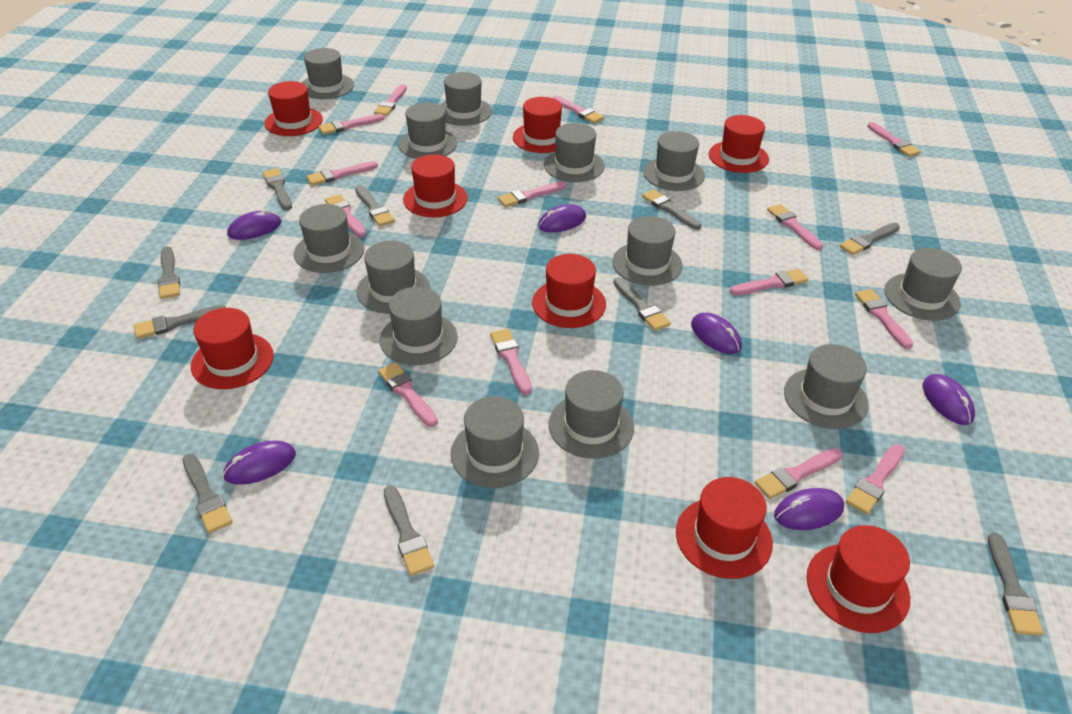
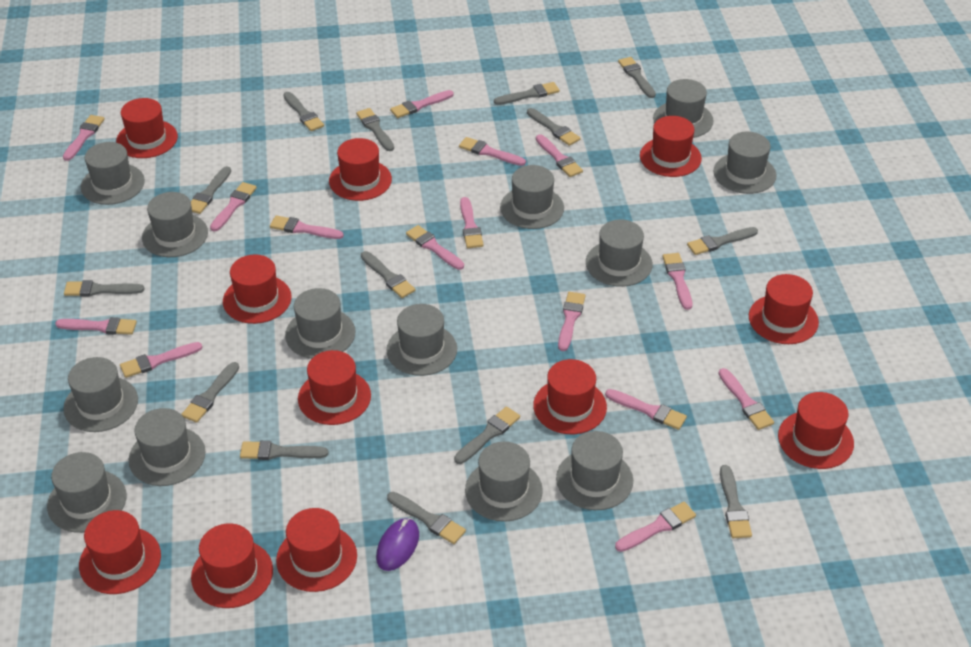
grey brush: 10 -> 14
pink brush: 14 -> 15
purple mouse: 6 -> 1
red hat: 8 -> 11

